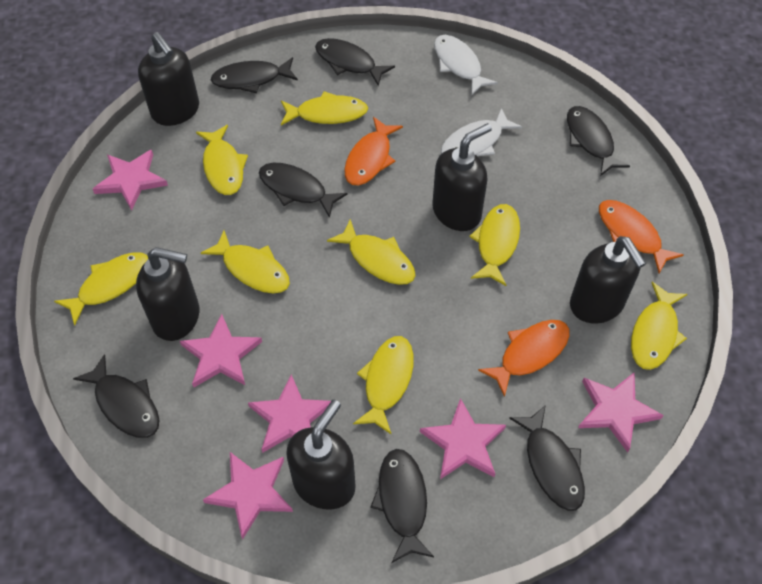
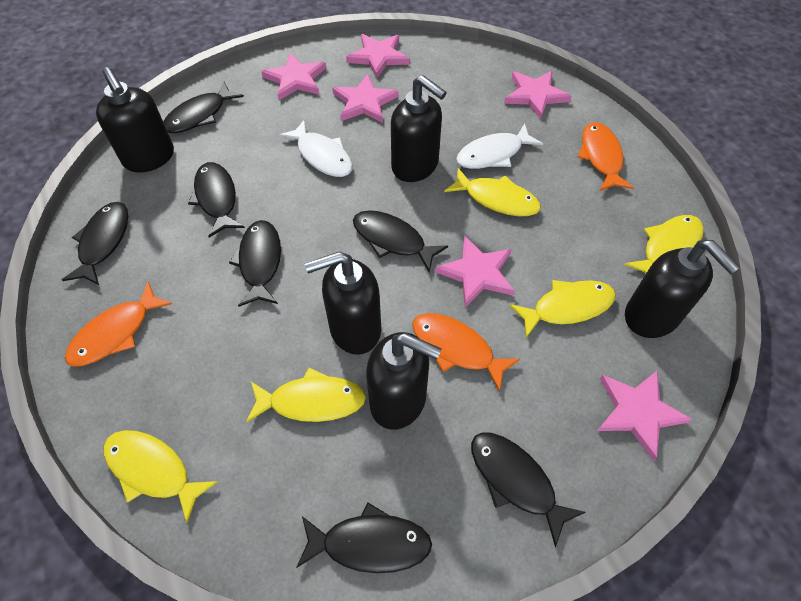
yellow fish: 8 -> 5

